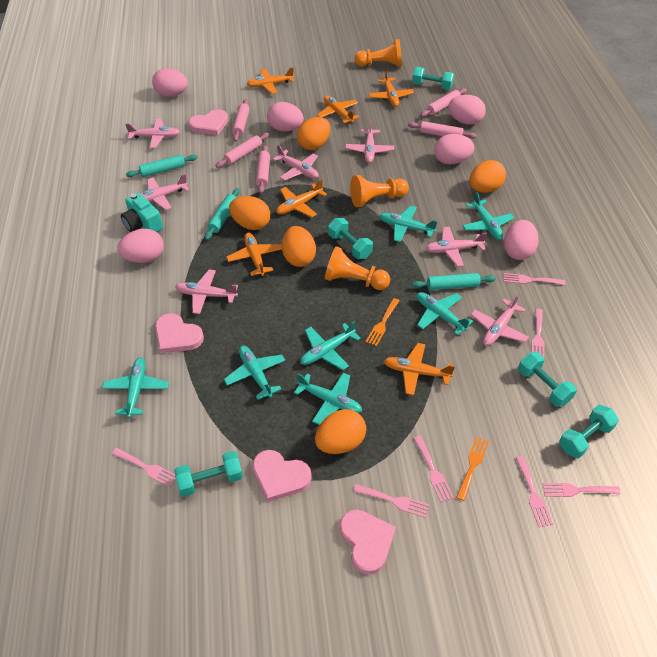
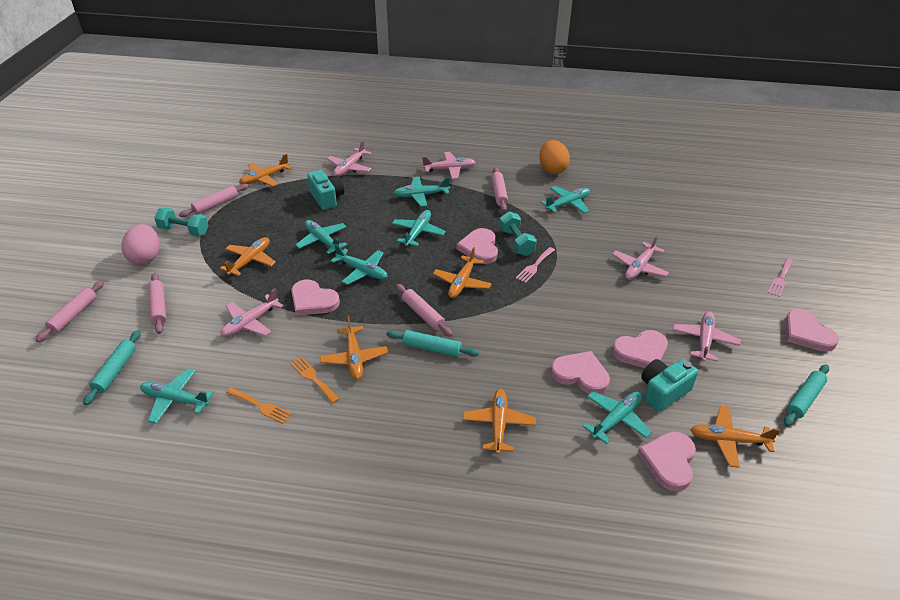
orange egg: 5 -> 1
orange pawn: 3 -> 0
pink egg: 6 -> 1
pink fork: 7 -> 2
pink heart: 4 -> 6
pink plane: 7 -> 5
turquoise camera: 1 -> 2
turquoise dumbbell: 5 -> 2

